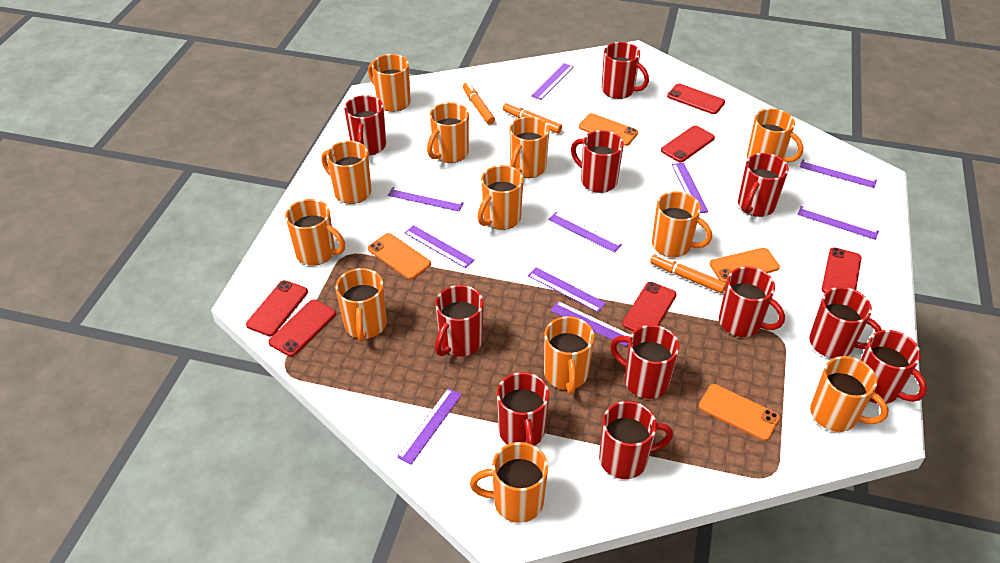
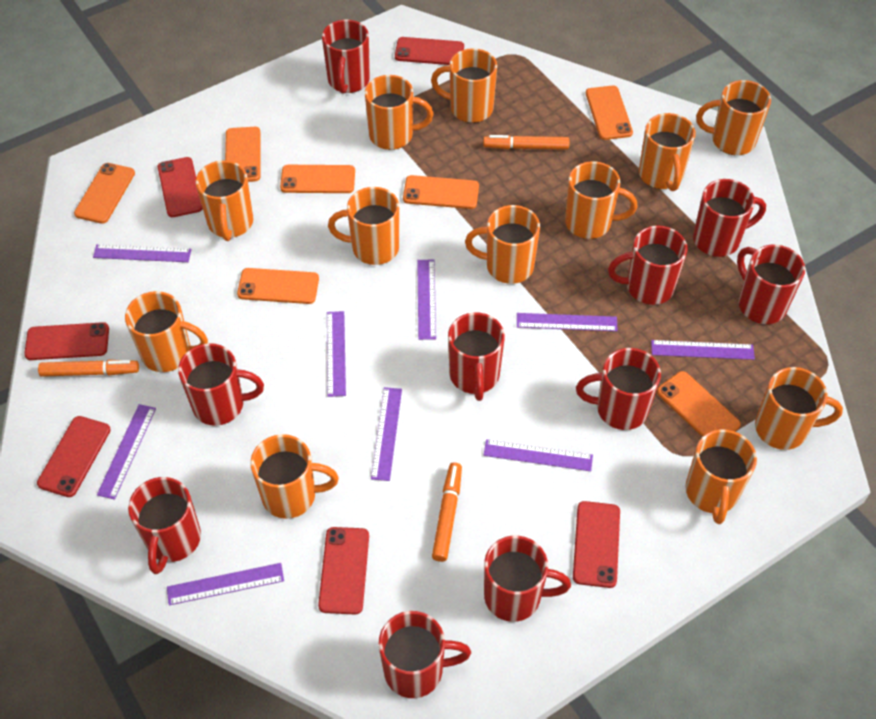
orange phone: 4 -> 7
purple ruler: 10 -> 9
red mug: 11 -> 10

